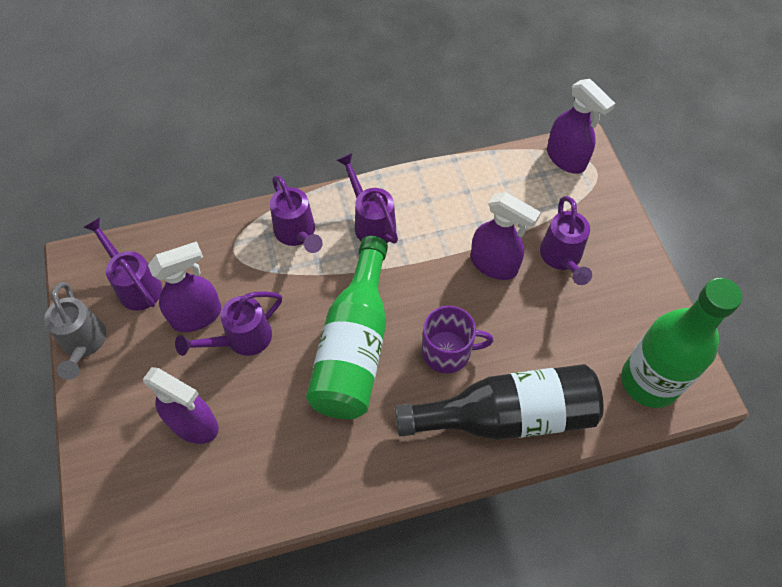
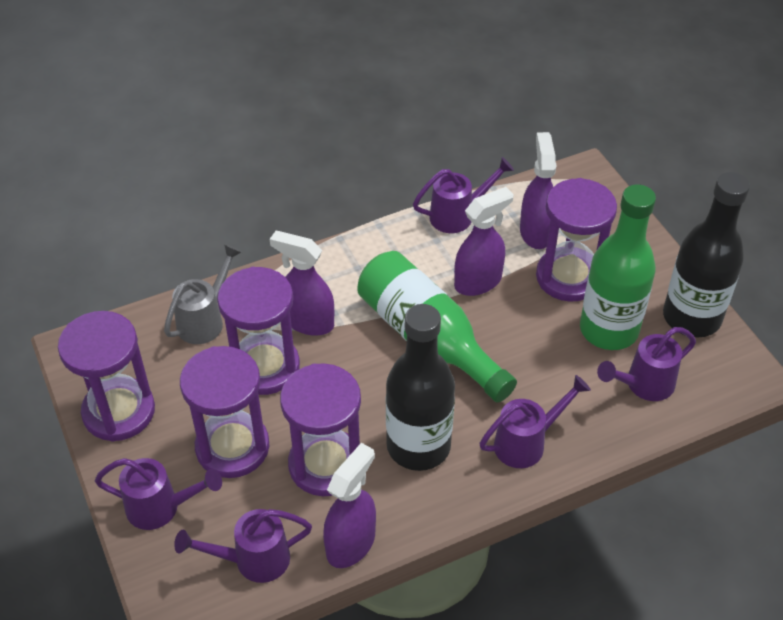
black bottle: 1 -> 2
purple hourglass: 0 -> 5
purple mug: 1 -> 0

